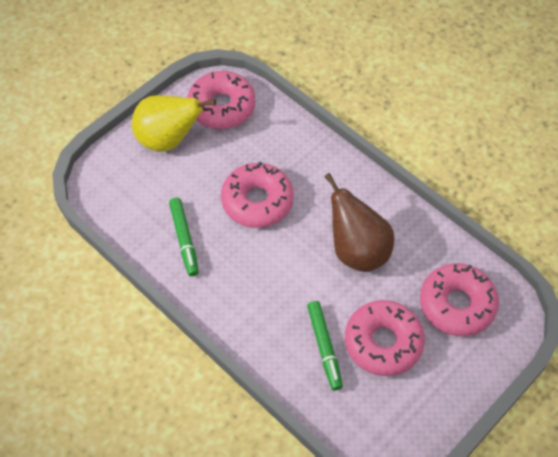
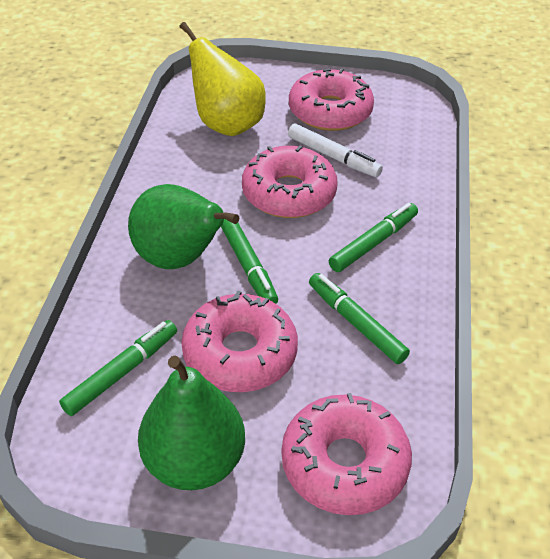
brown pear: 1 -> 0
green marker: 2 -> 4
green pear: 0 -> 2
white marker: 0 -> 1

